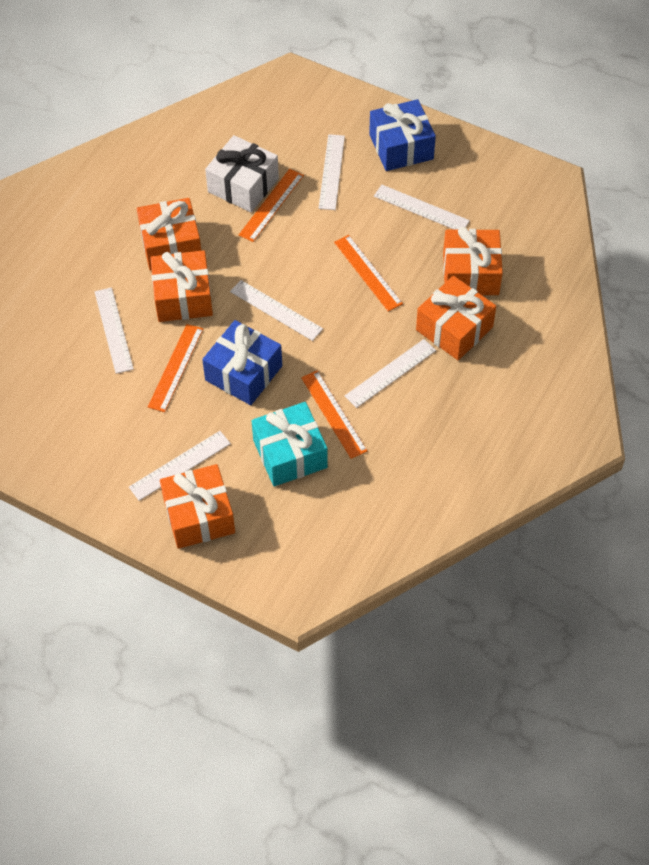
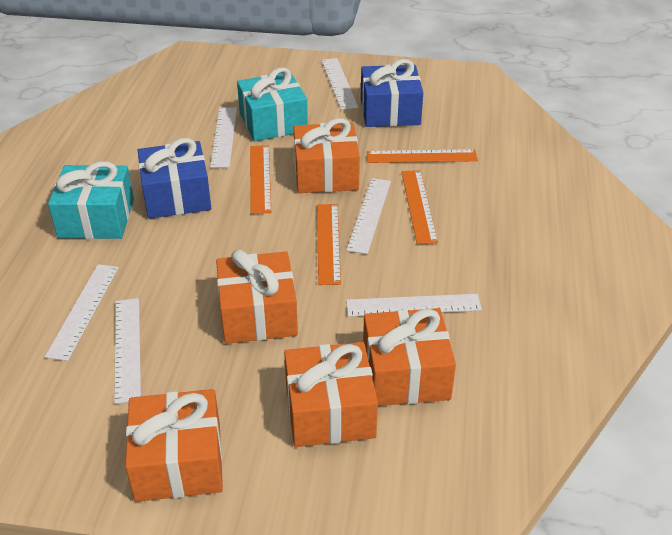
turquoise gift: 1 -> 2
white gift: 1 -> 0

